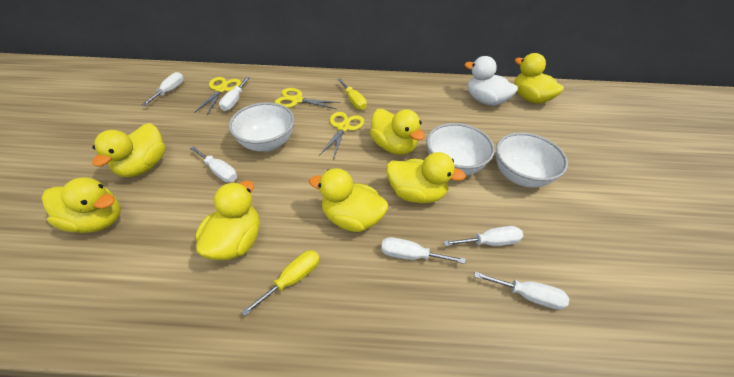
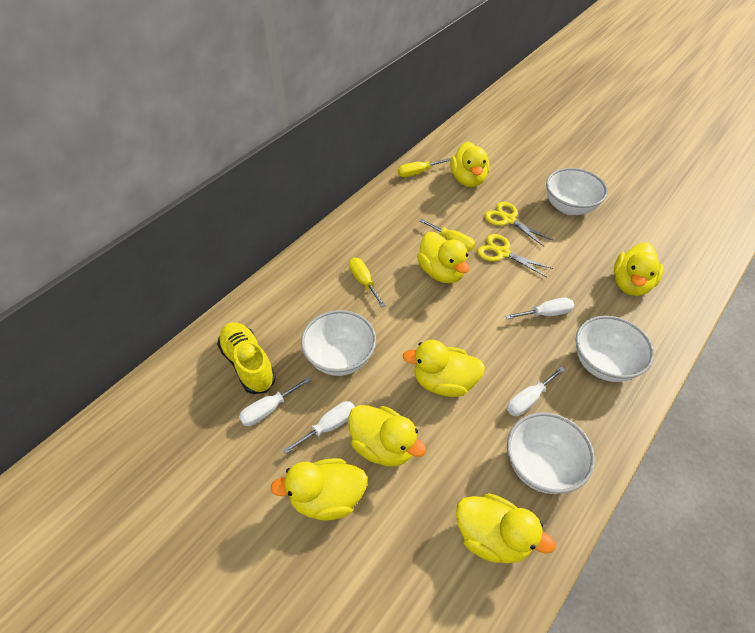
white bowl: 3 -> 4
white duck: 1 -> 0
white screwdriver: 6 -> 4
yellow scissors: 3 -> 2
yellow screwdriver: 2 -> 3
yellow shoe: 0 -> 1

